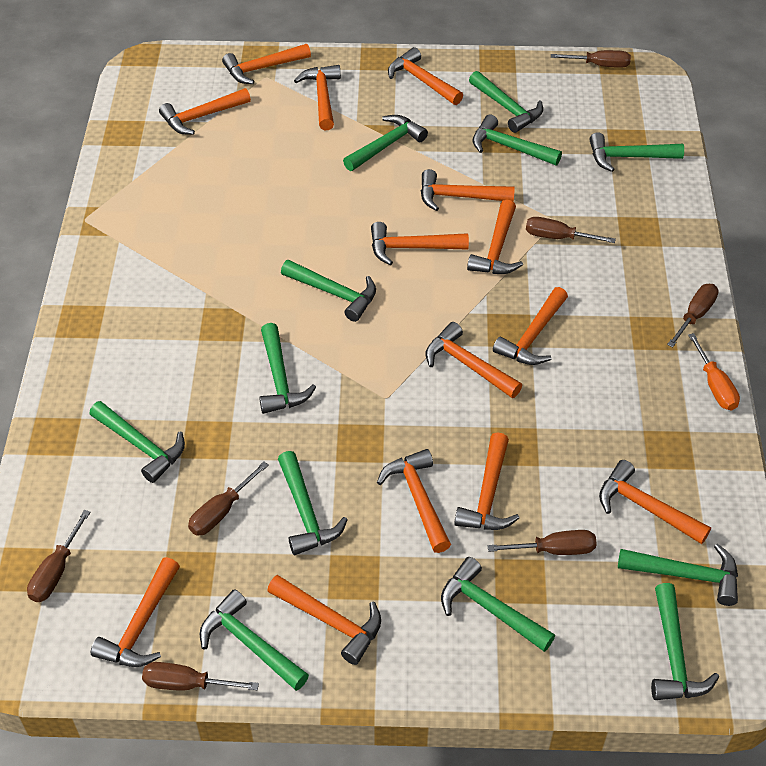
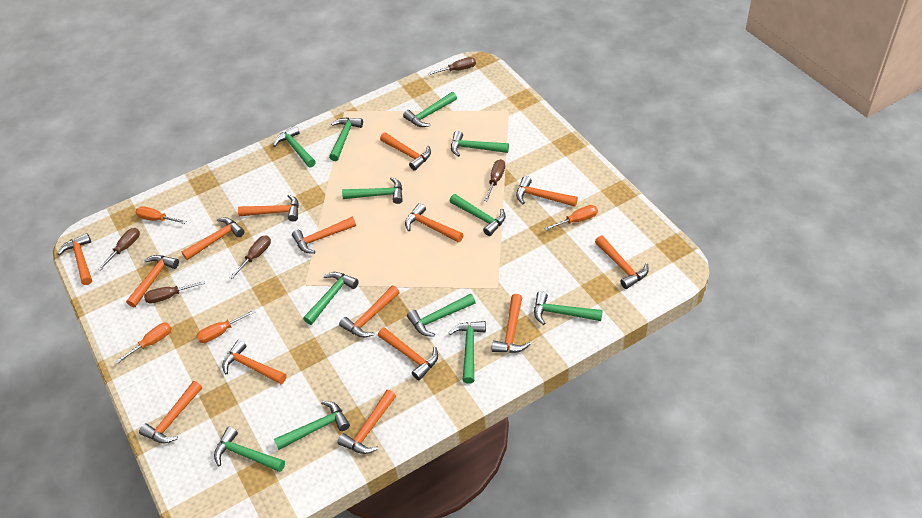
brown screwdriver: 7 -> 5
orange hammer: 14 -> 15
orange screwdriver: 1 -> 4

